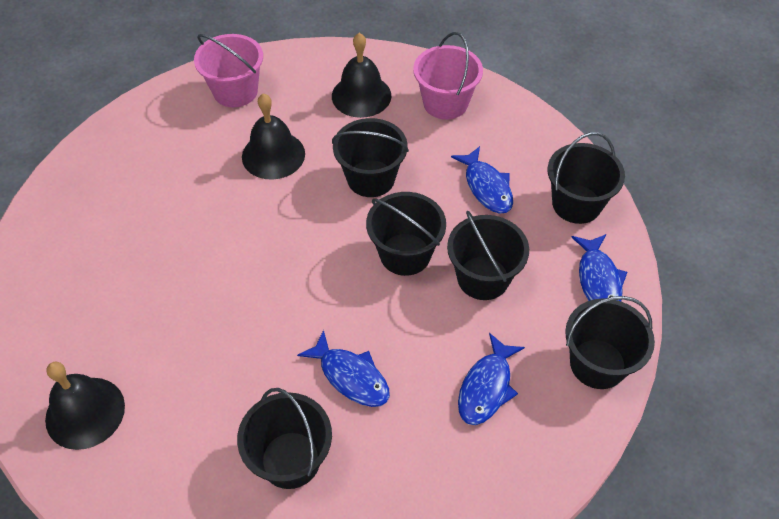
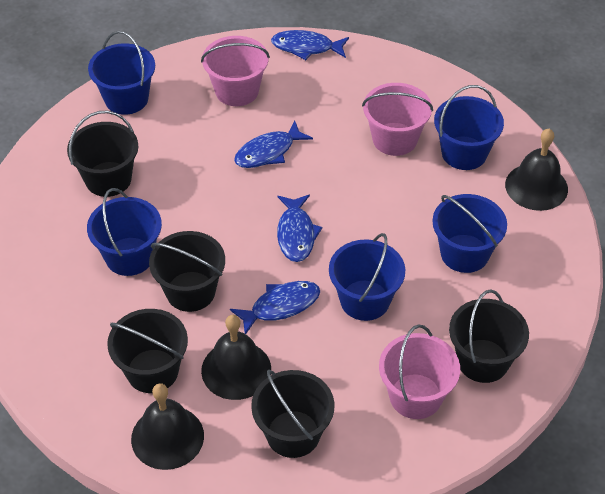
black bucket: 6 -> 5
blue bucket: 0 -> 5
pink bucket: 2 -> 3

